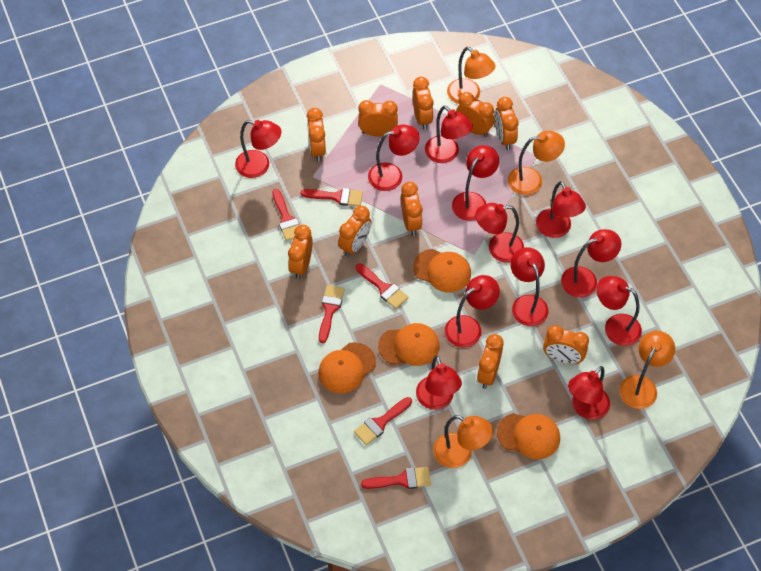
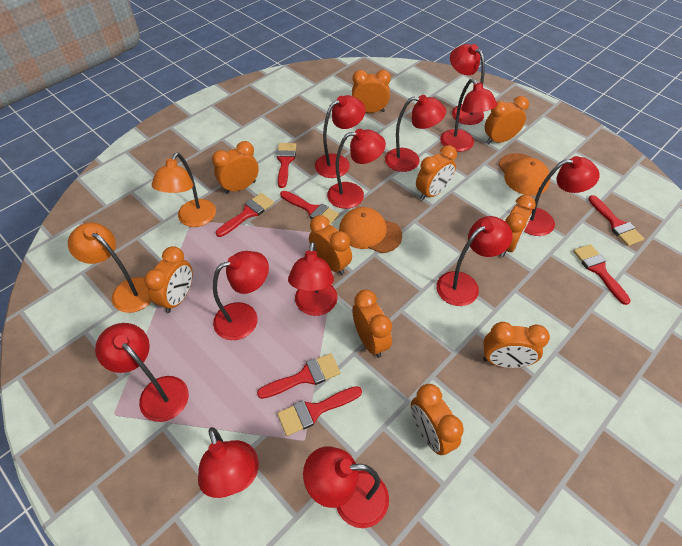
orange cap: 4 -> 2
orange lamp: 4 -> 2
red brush: 6 -> 7

